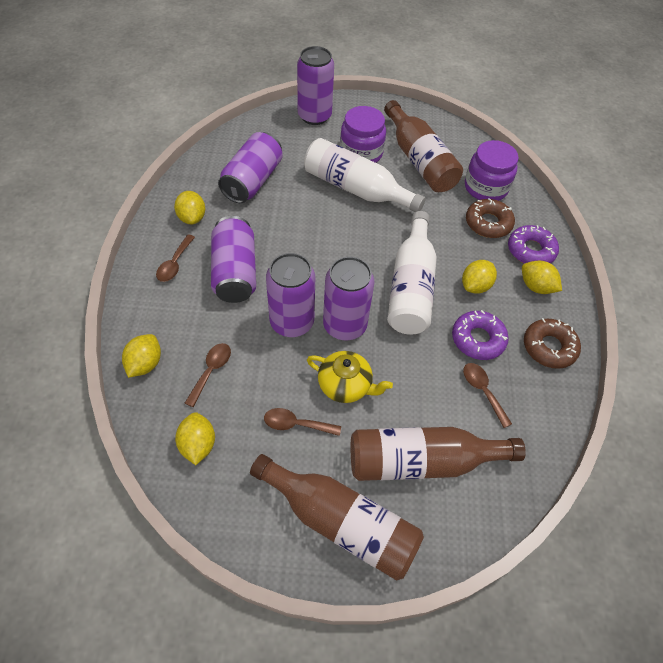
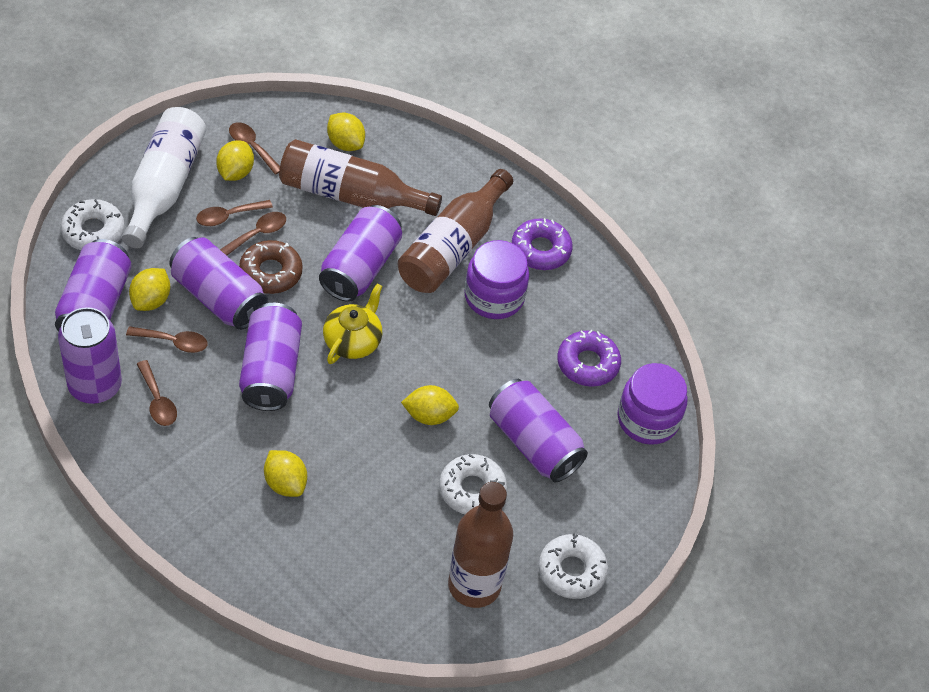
brown donut: 2 -> 1
brown spoon: 4 -> 5
purple can: 5 -> 6
white bottle: 2 -> 1
white donut: 0 -> 3

